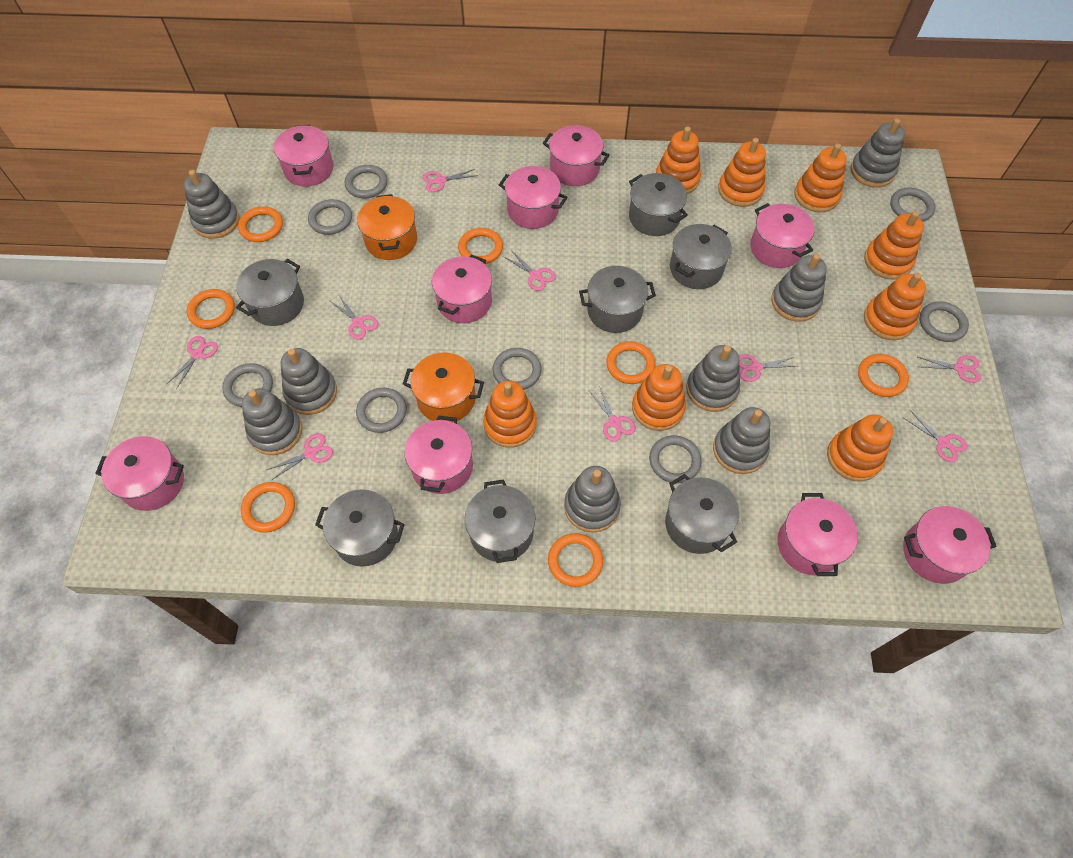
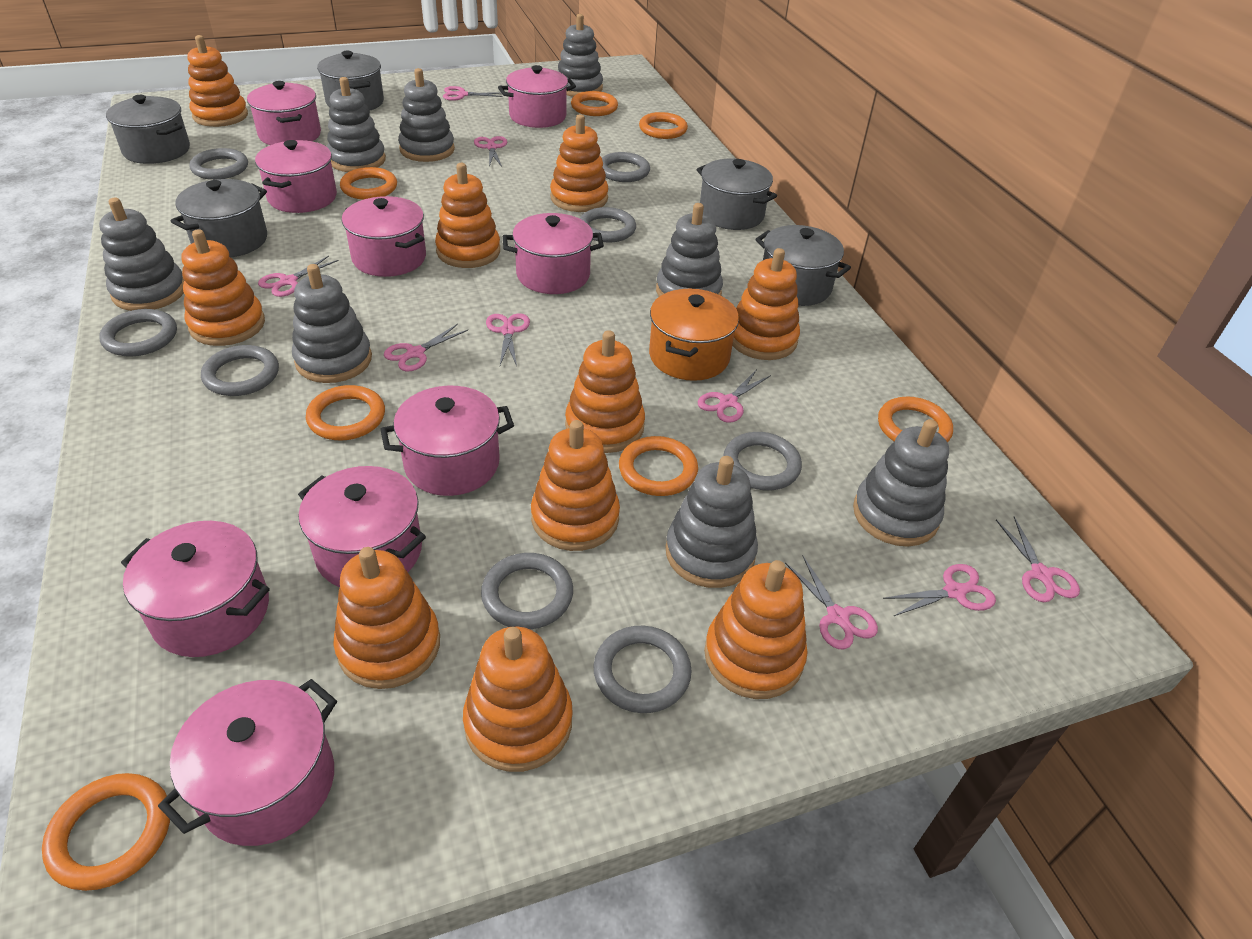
grey pot: 7 -> 5
orange pot: 2 -> 1
orange stacking toy: 8 -> 10

